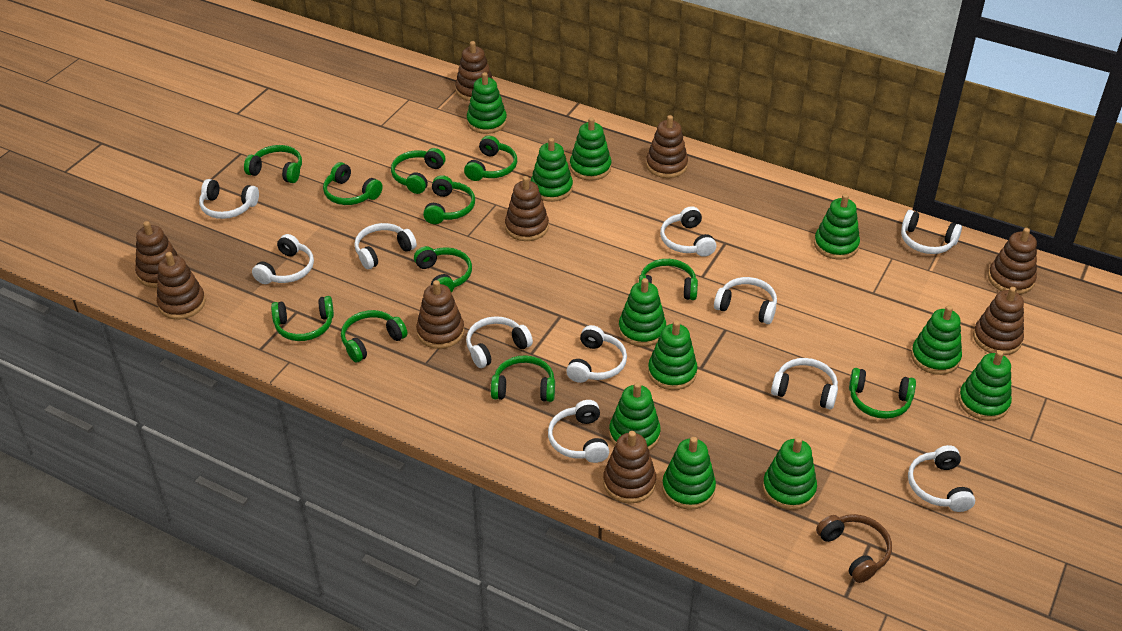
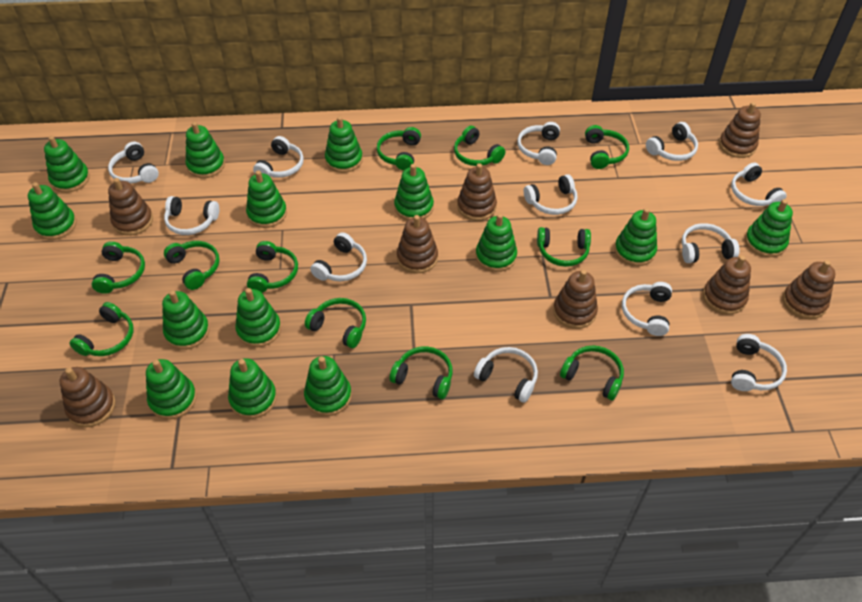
brown headphones: 1 -> 0
brown stacking toy: 9 -> 8
green stacking toy: 11 -> 14
white headphones: 11 -> 12

